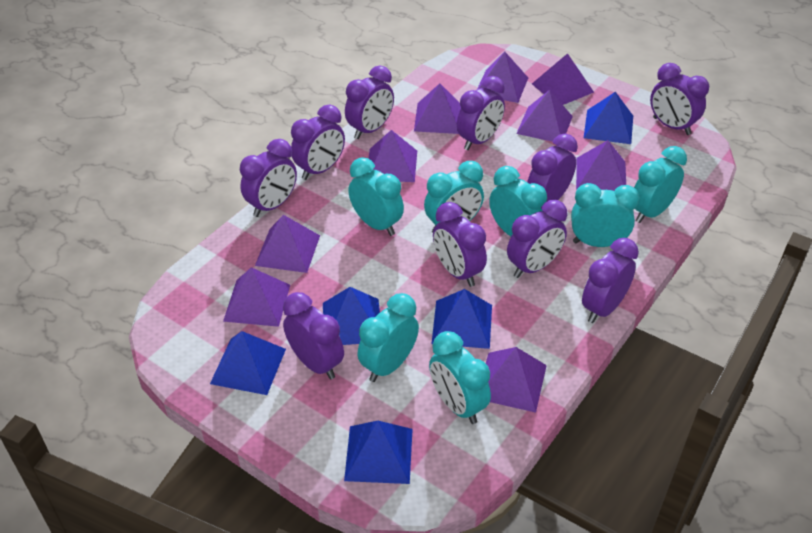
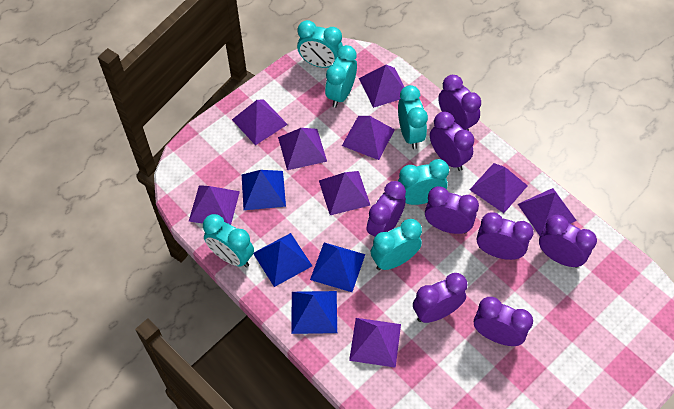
blue pyramid: 5 -> 4
purple clock: 10 -> 8
turquoise clock: 7 -> 6

